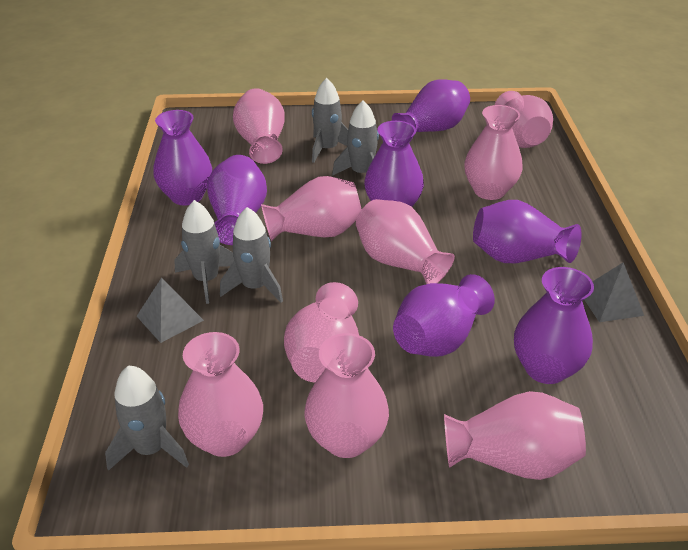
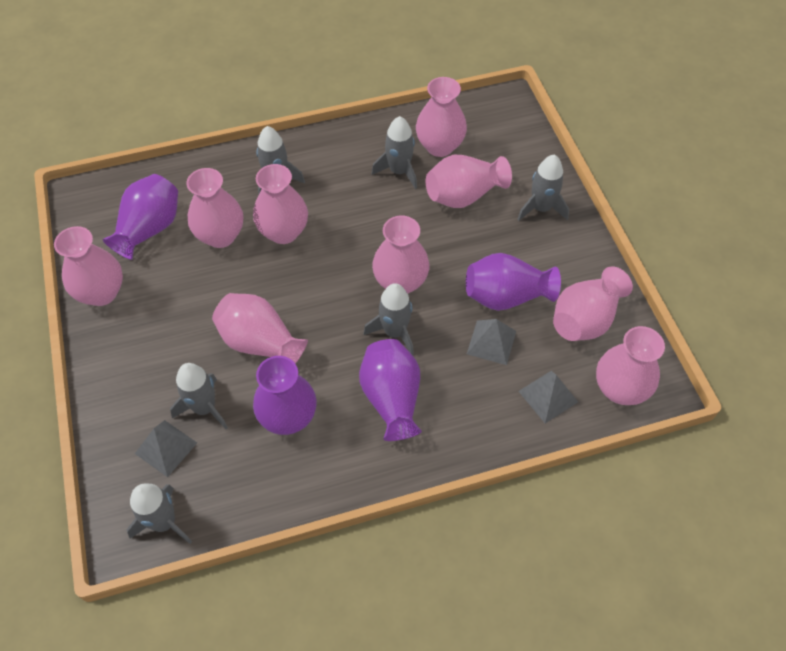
grey pyramid: 2 -> 3
grey rocket: 5 -> 6
purple vase: 7 -> 4

